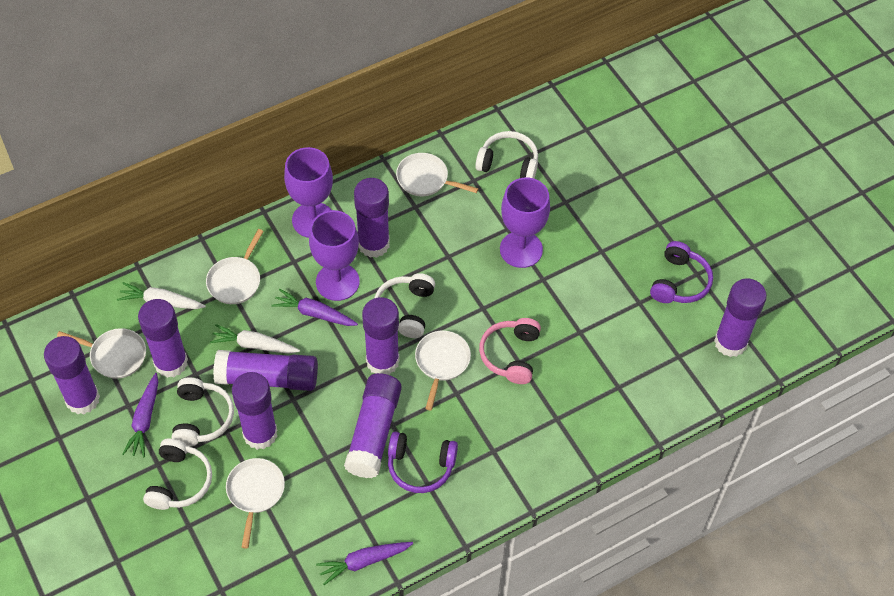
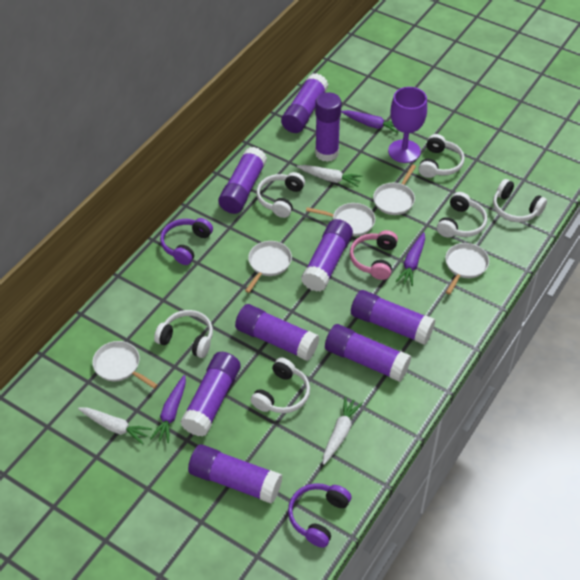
purple glue stick: 8 -> 9
purple goblet: 3 -> 1
white carrot: 2 -> 3
white headphones: 4 -> 6

